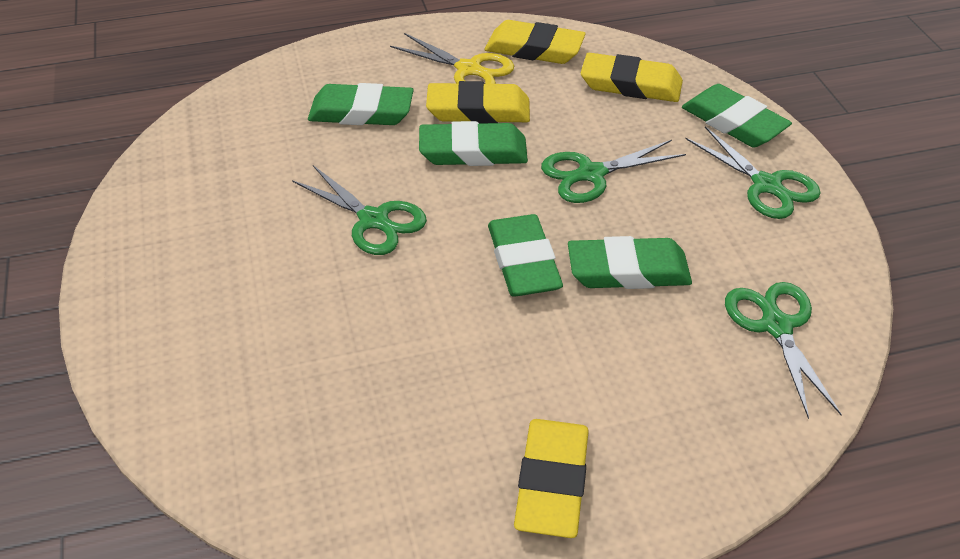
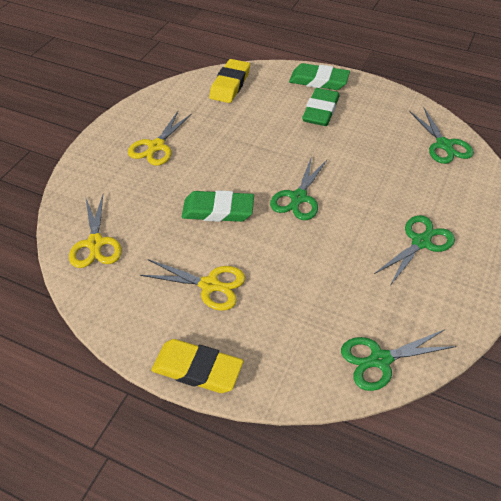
green eraser: 5 -> 3
yellow eraser: 4 -> 2
yellow scissors: 1 -> 3

